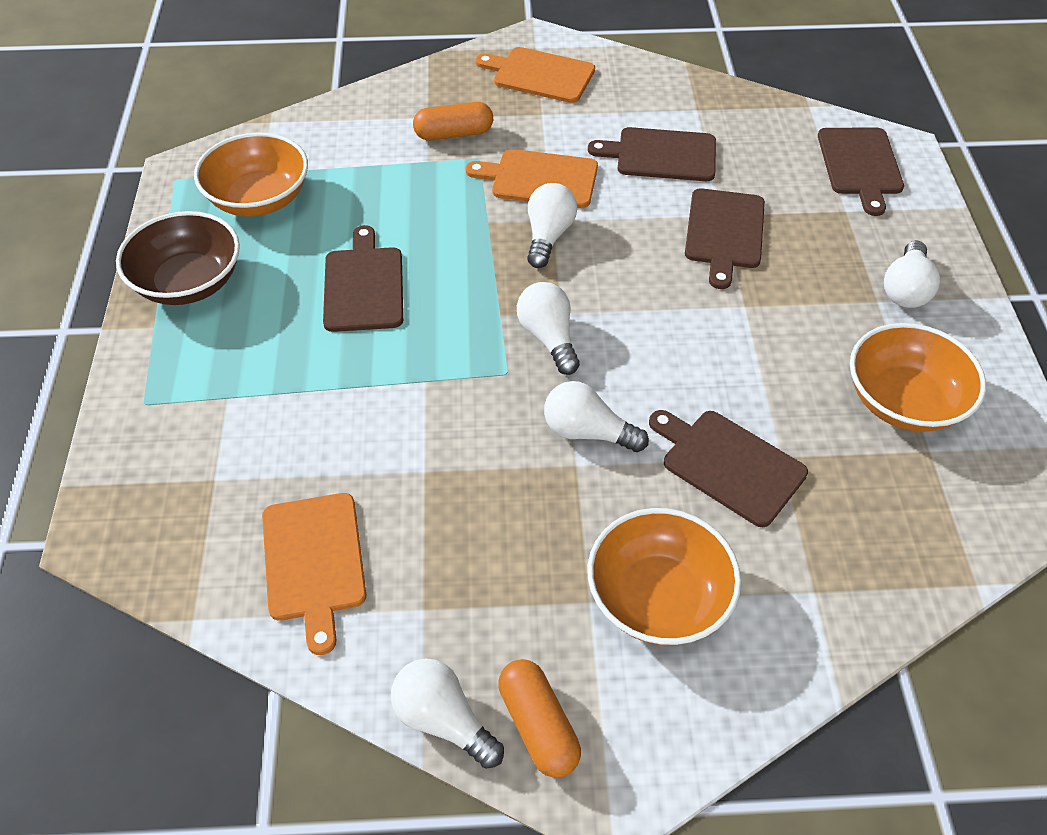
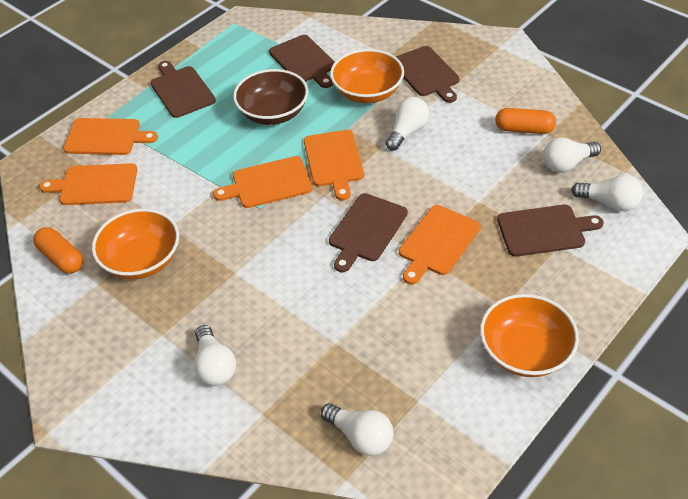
orange cutting board: 3 -> 5

